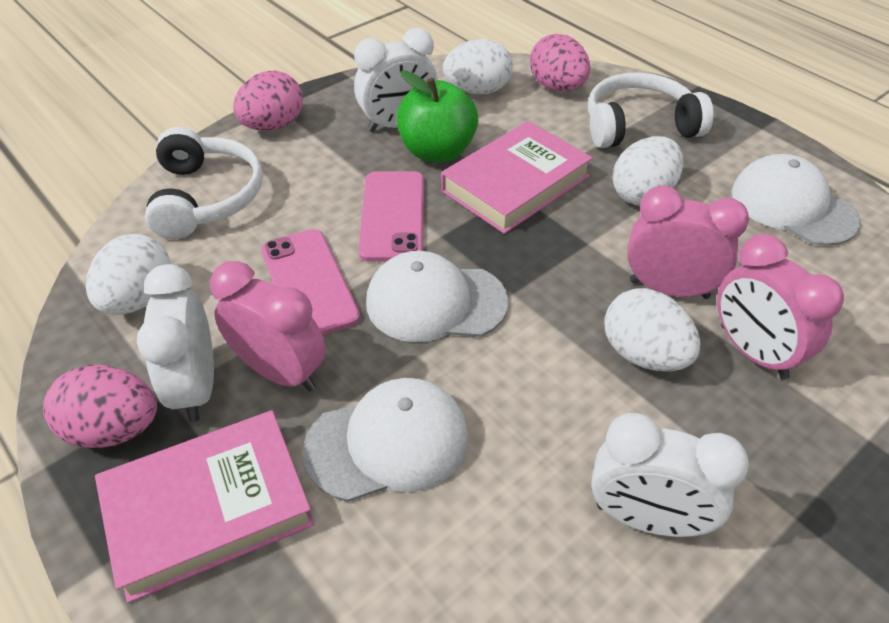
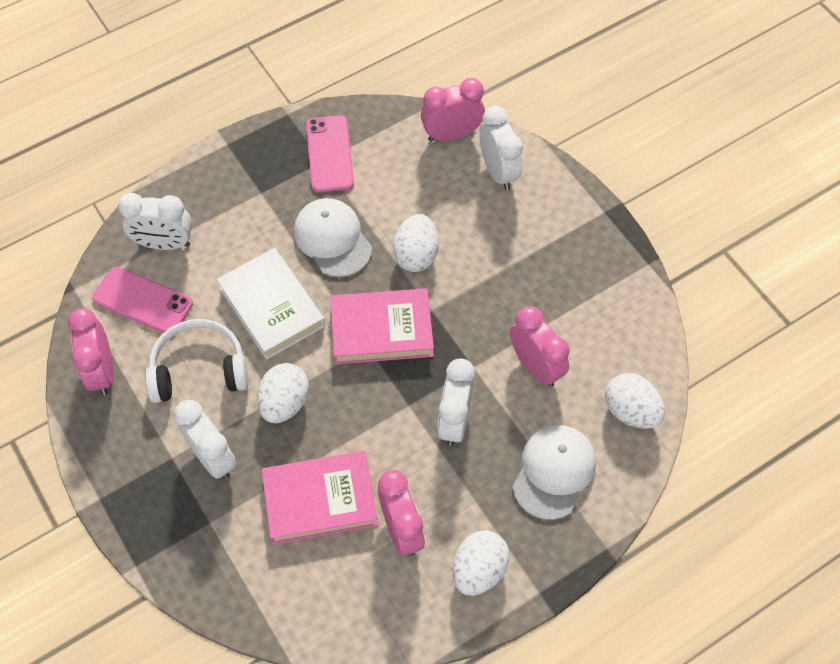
green apple: 1 -> 0
pink clock: 3 -> 4
pink egg: 3 -> 0
white book: 0 -> 1
white cap: 3 -> 2
white clock: 3 -> 4
white headphones: 2 -> 1

